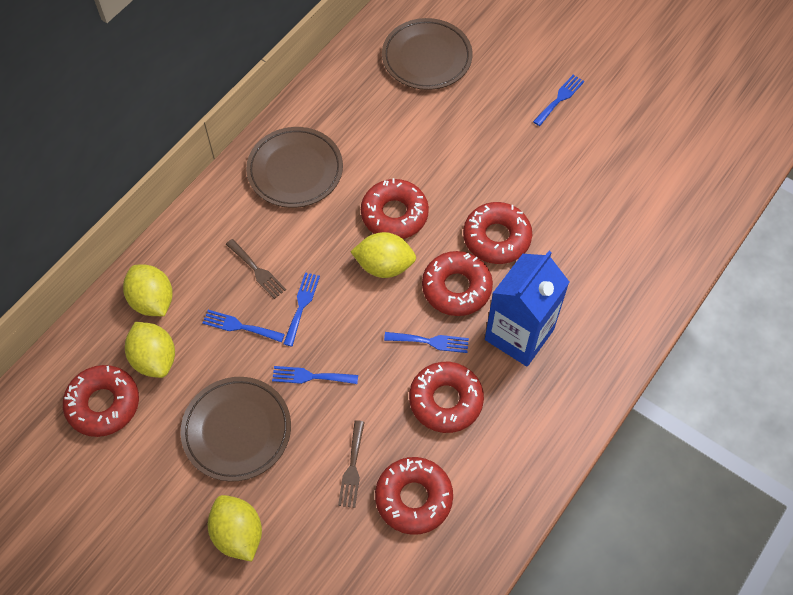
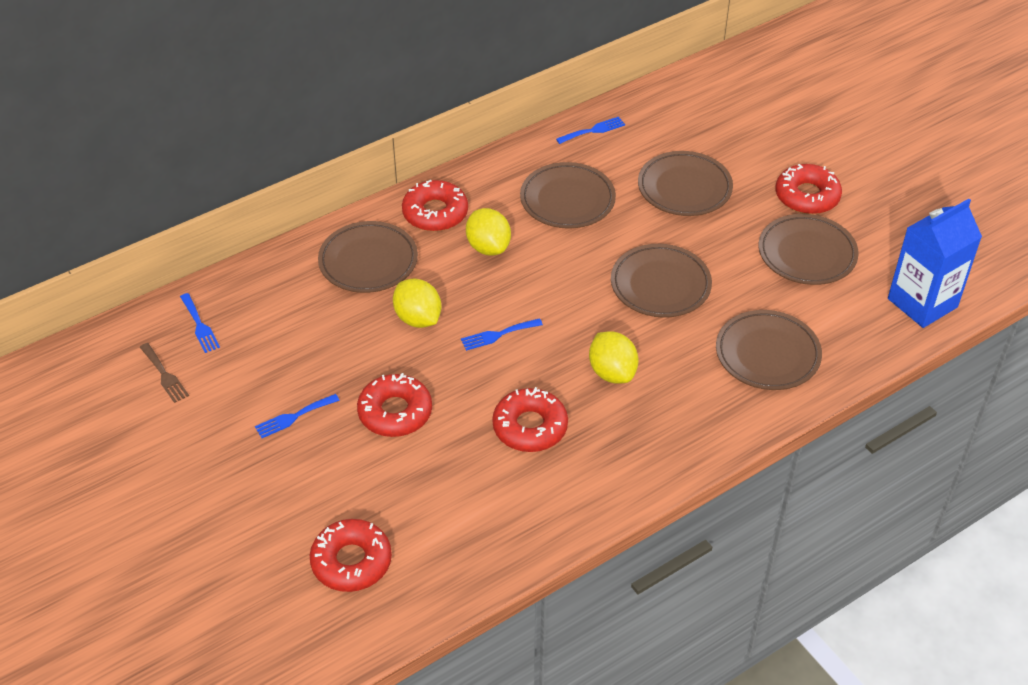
blue fork: 5 -> 4
brown fork: 2 -> 1
brown plate: 3 -> 6
red donut: 6 -> 5
yellow lemon: 4 -> 3

